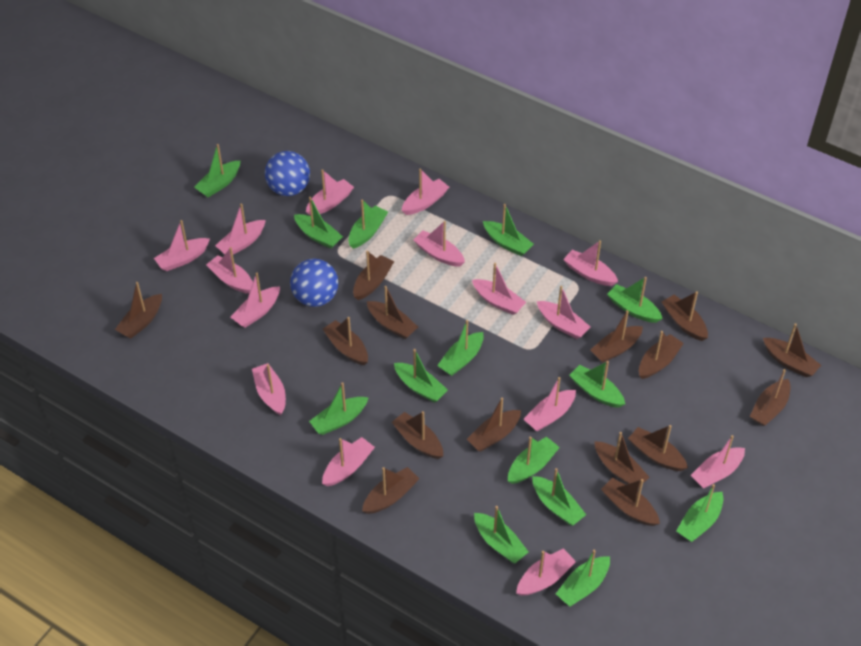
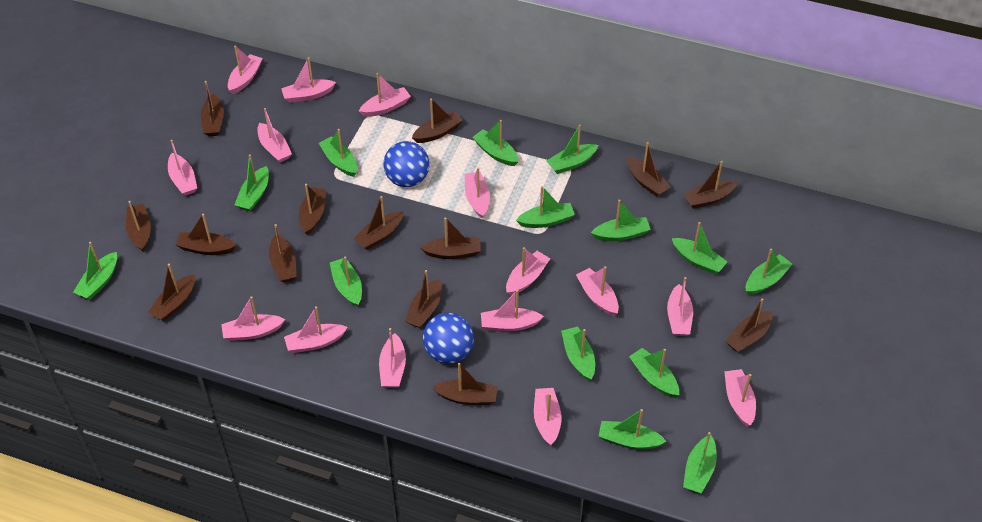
brown boat: 15 -> 14

